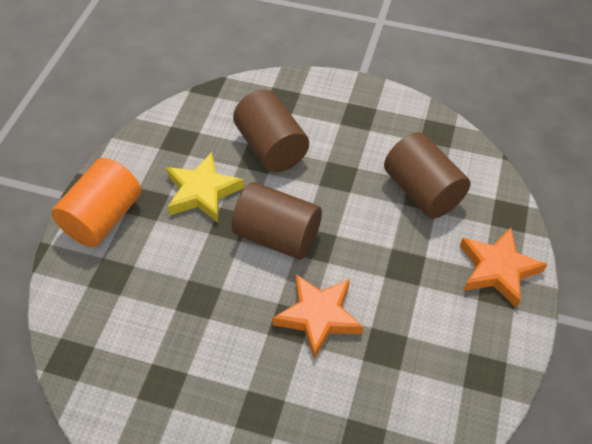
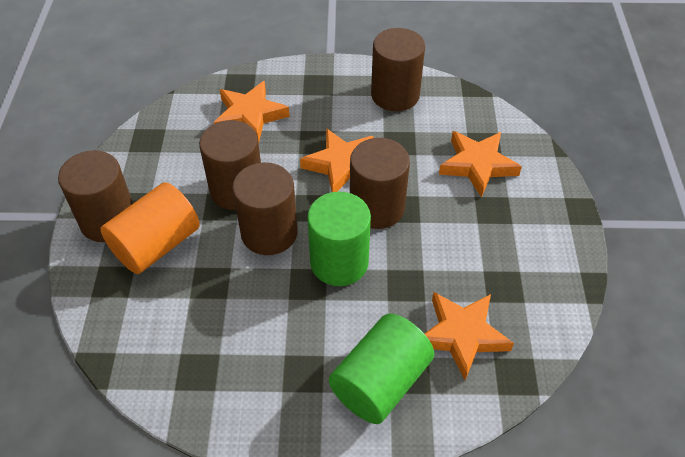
brown cylinder: 3 -> 5
green cylinder: 0 -> 2
orange star: 2 -> 4
yellow star: 1 -> 0

